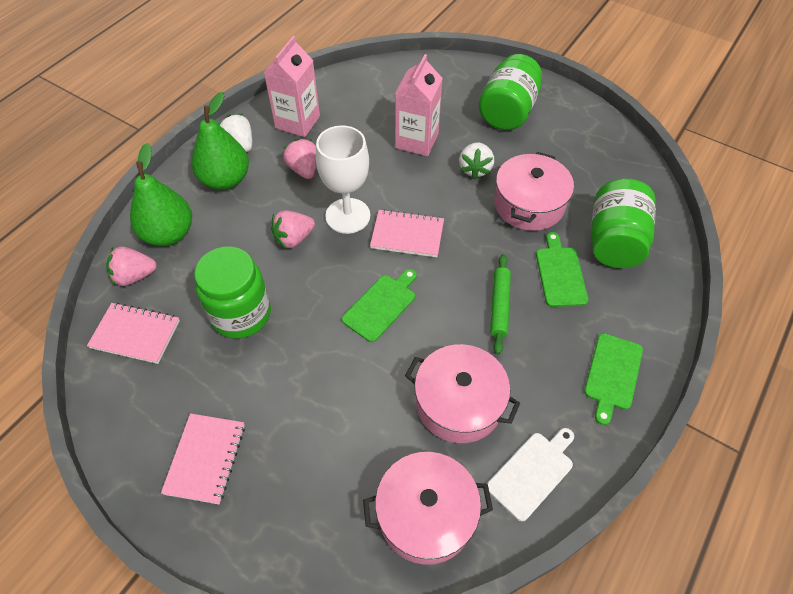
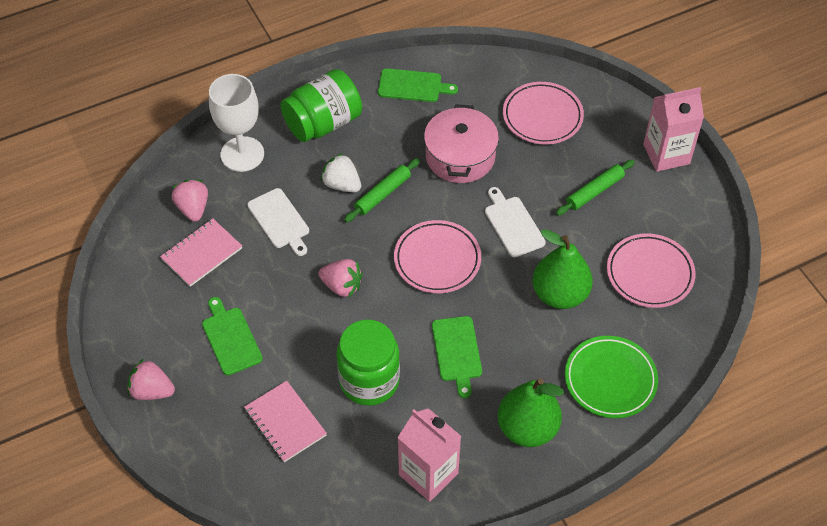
green jar: 3 -> 2
green plate: 0 -> 1
green rolling pin: 1 -> 2
pink notebook: 3 -> 2
pink plate: 0 -> 3
pink pot: 3 -> 1
white cutting board: 1 -> 2
white strawberry: 2 -> 1

